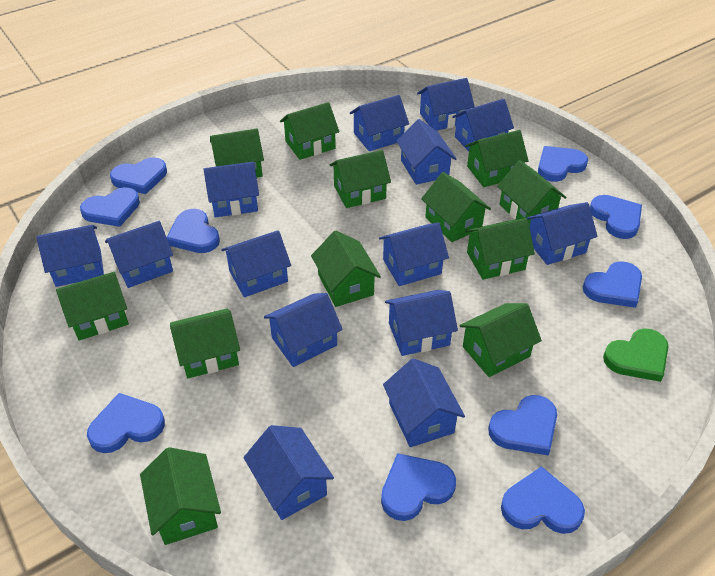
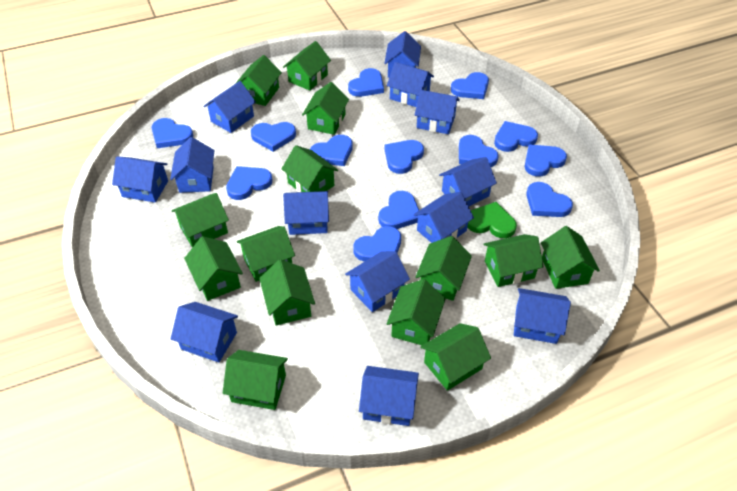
blue heart: 10 -> 13
blue house: 14 -> 13
green house: 12 -> 14

